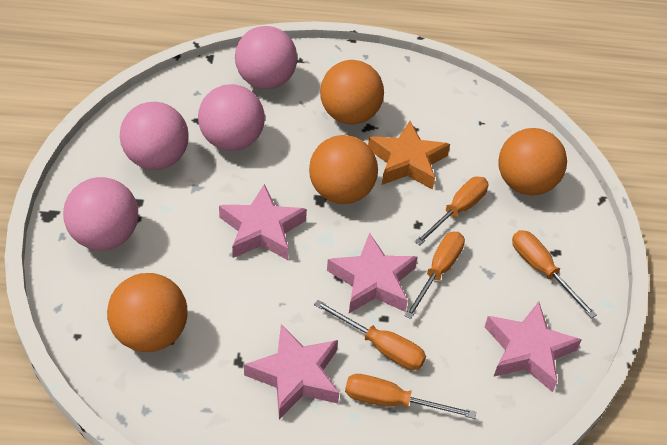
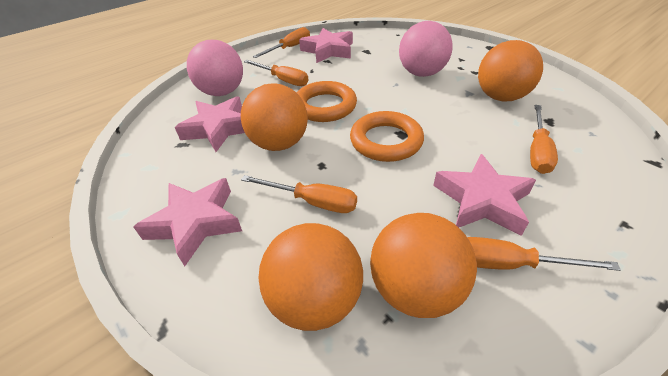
orange ring: 0 -> 2
orange star: 1 -> 0
pink ball: 4 -> 2

